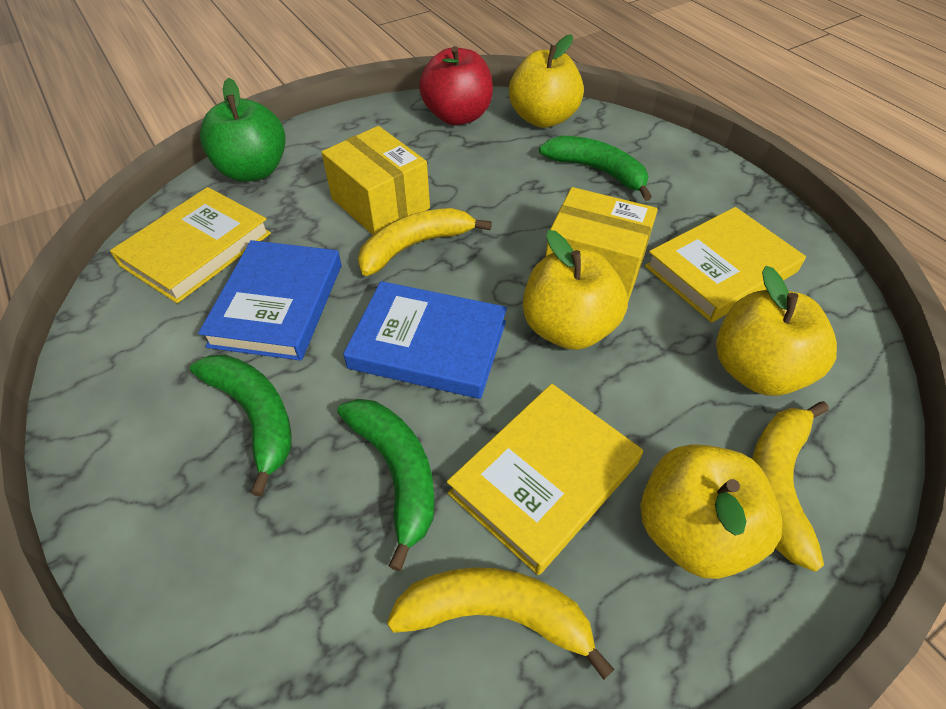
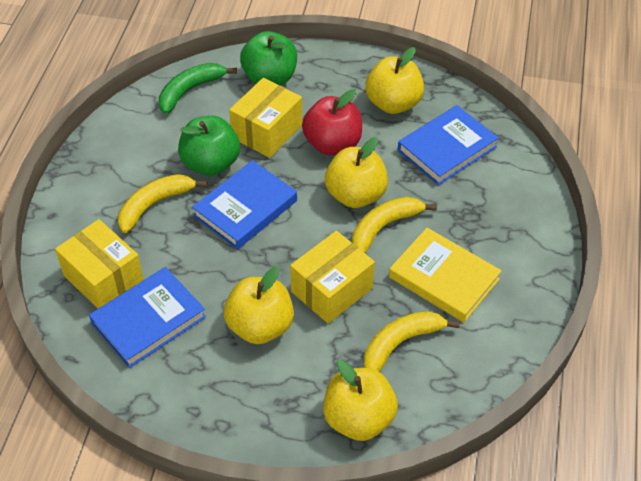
blue book: 2 -> 3
green apple: 1 -> 2
green banana: 3 -> 1
yellow book: 3 -> 1
yellow box: 2 -> 3

